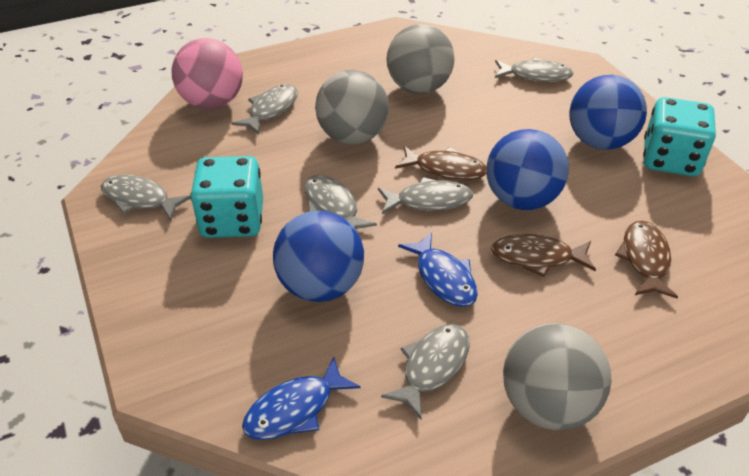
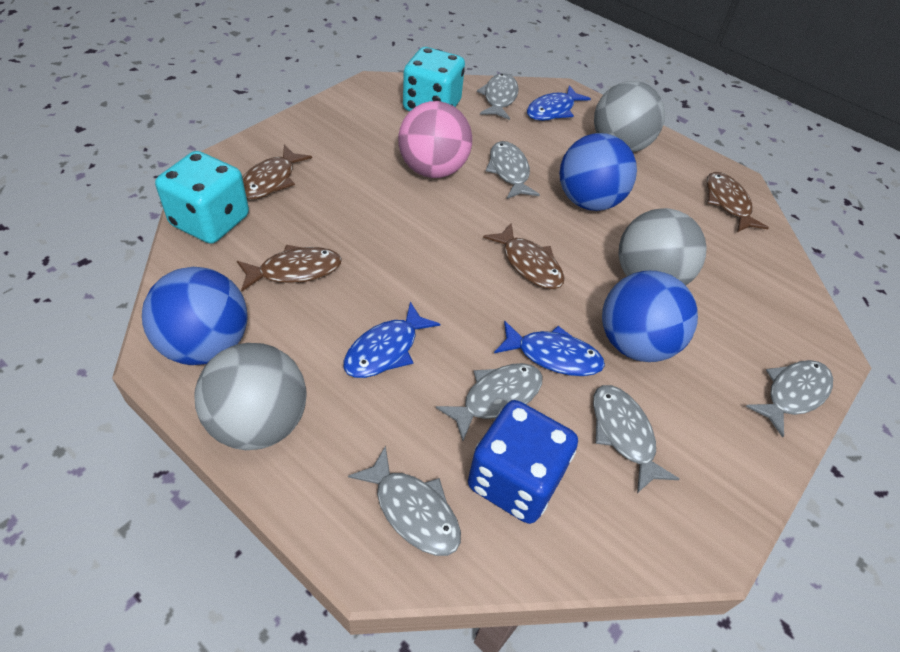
blue dice: 0 -> 1
blue fish: 2 -> 3
brown fish: 3 -> 4

